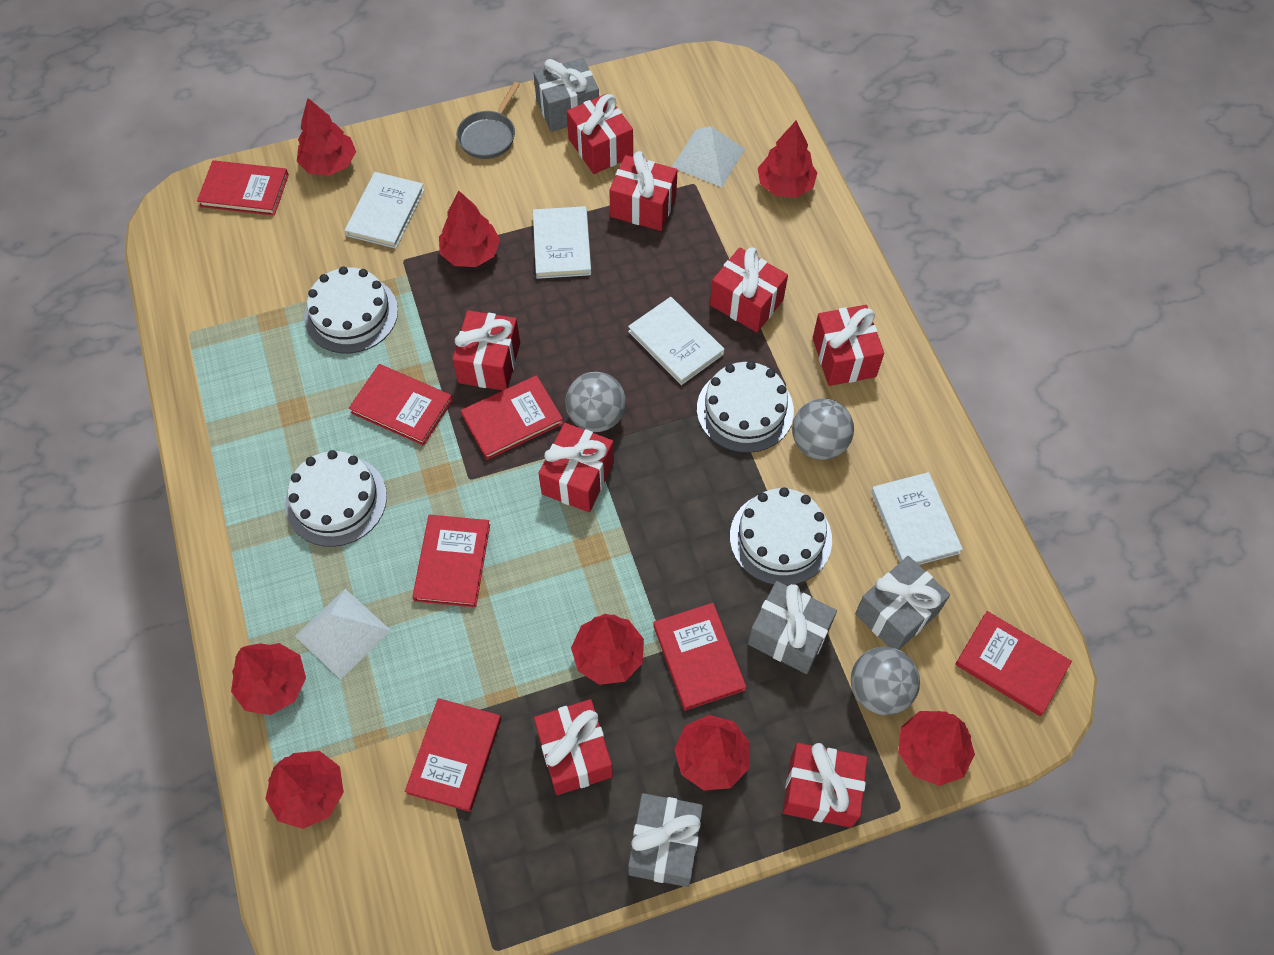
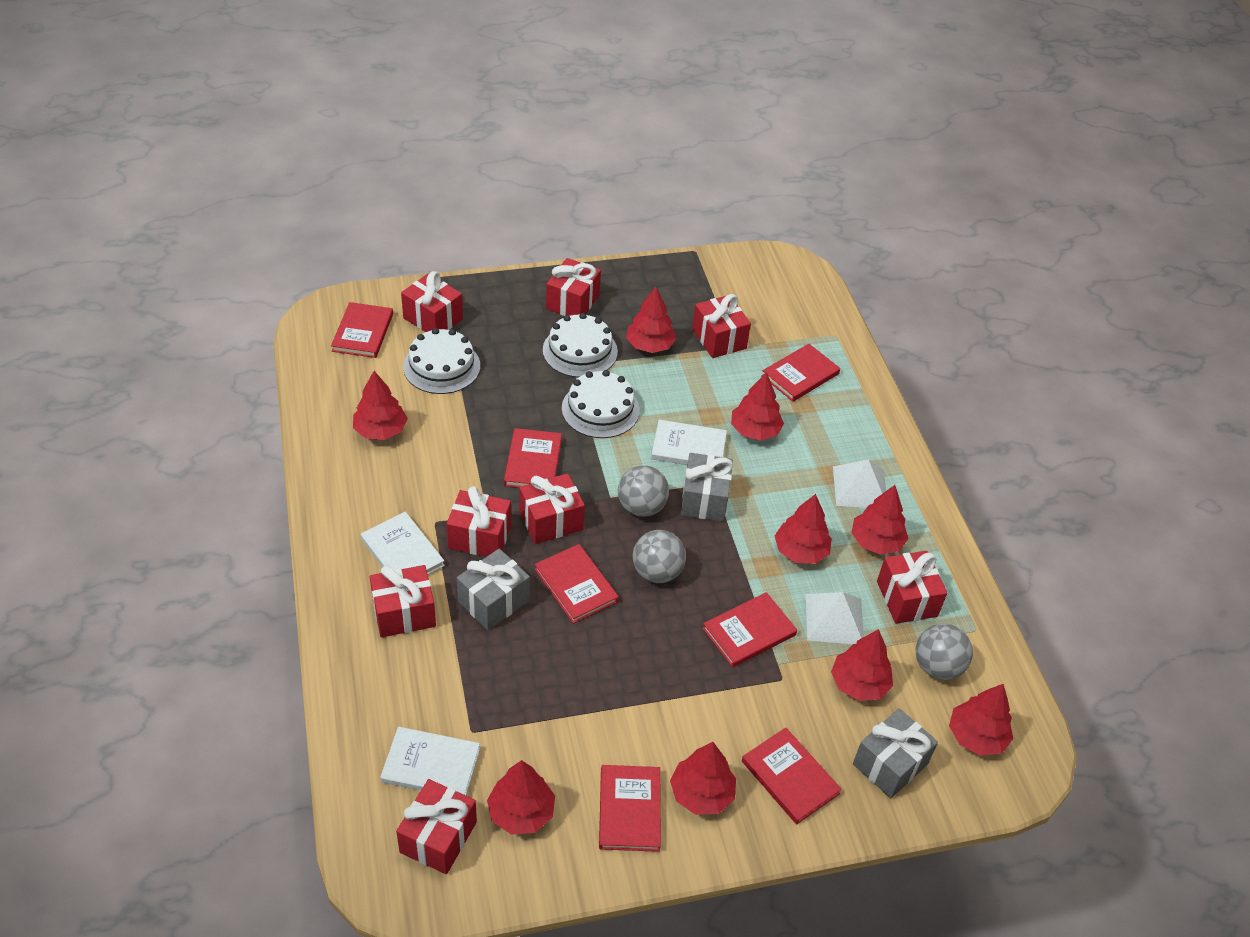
grey gift: 4 -> 3
grey pan: 1 -> 0
red tree: 8 -> 9
white book: 4 -> 3
white cake: 4 -> 3

